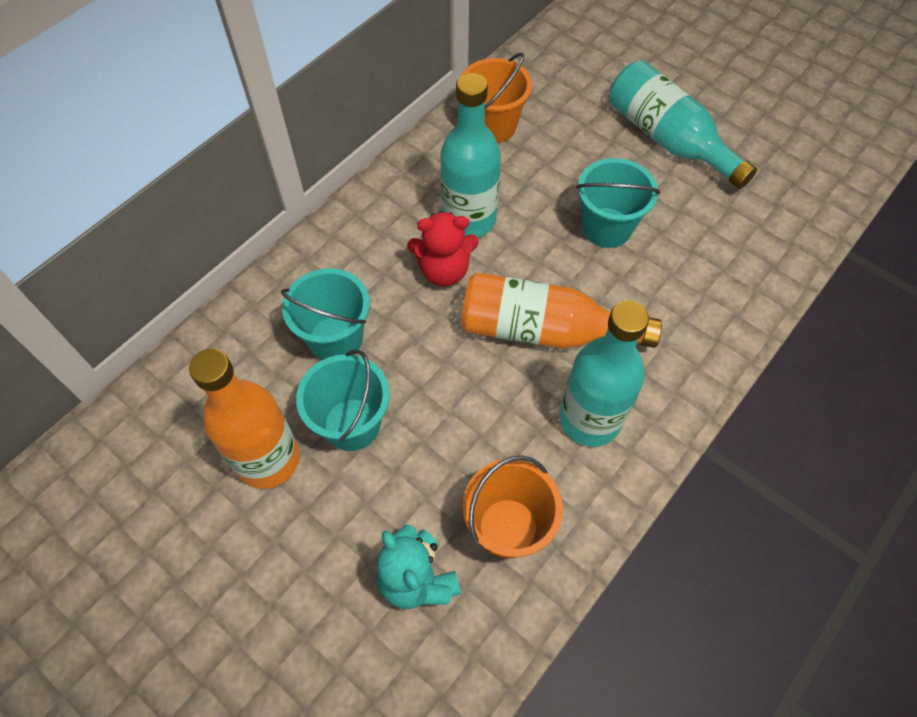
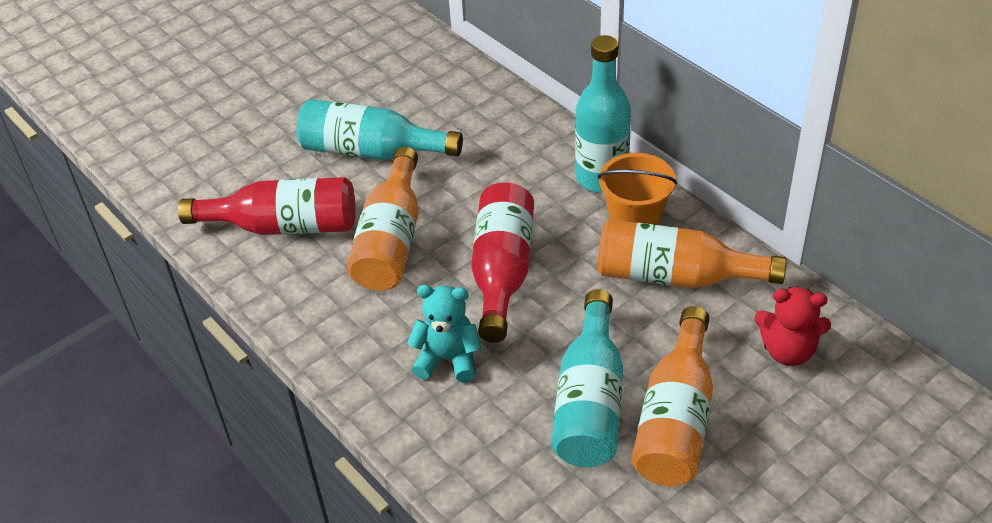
orange bottle: 2 -> 3
orange bucket: 2 -> 1
red bottle: 0 -> 2
turquoise bucket: 3 -> 0

